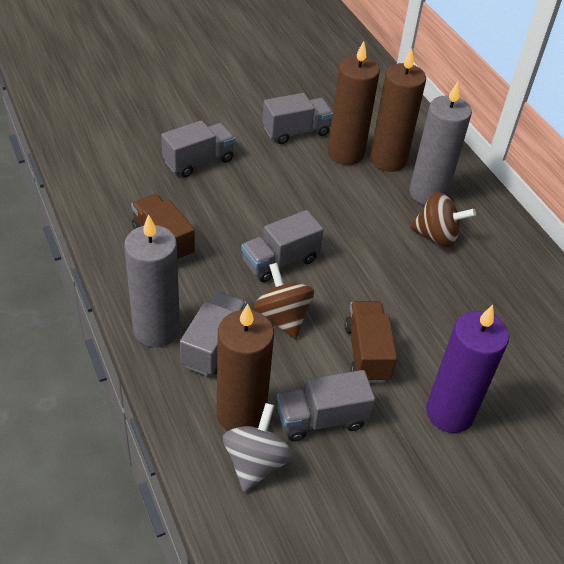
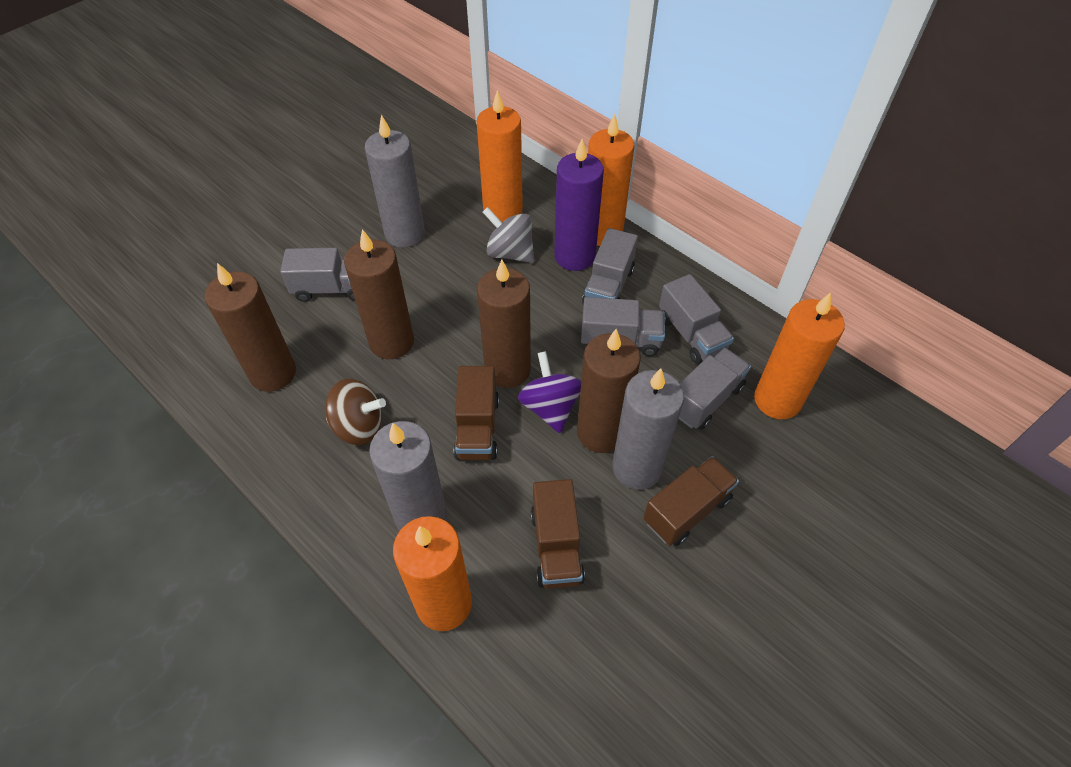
brown candle: 3 -> 4
brown spinning top: 2 -> 1
brown truck: 2 -> 3
grey candle: 2 -> 3
orange candle: 0 -> 4
purple spinning top: 0 -> 1

